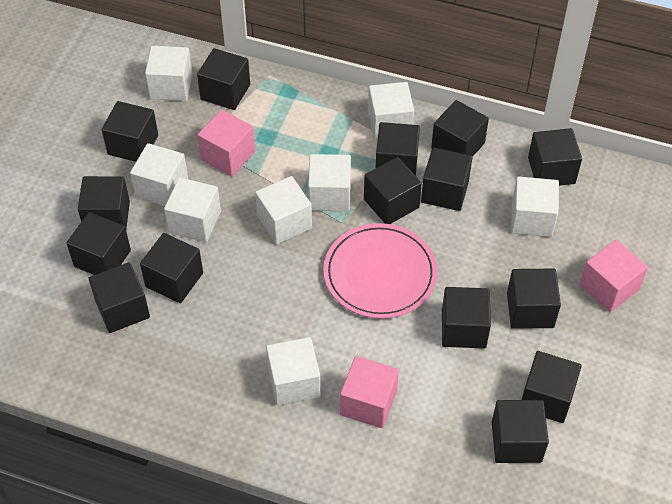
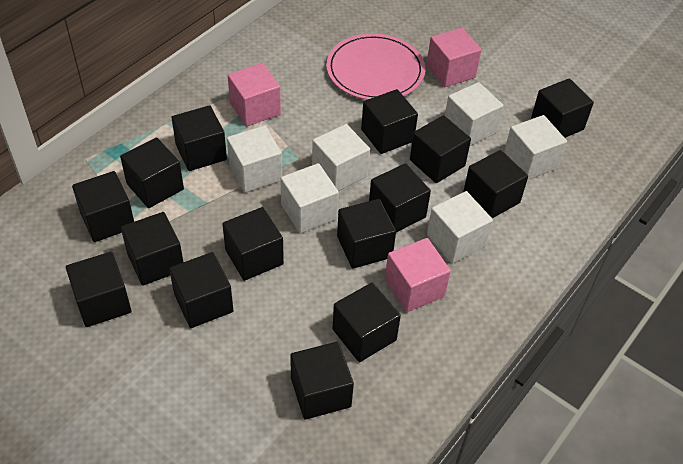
white cube: 8 -> 6

